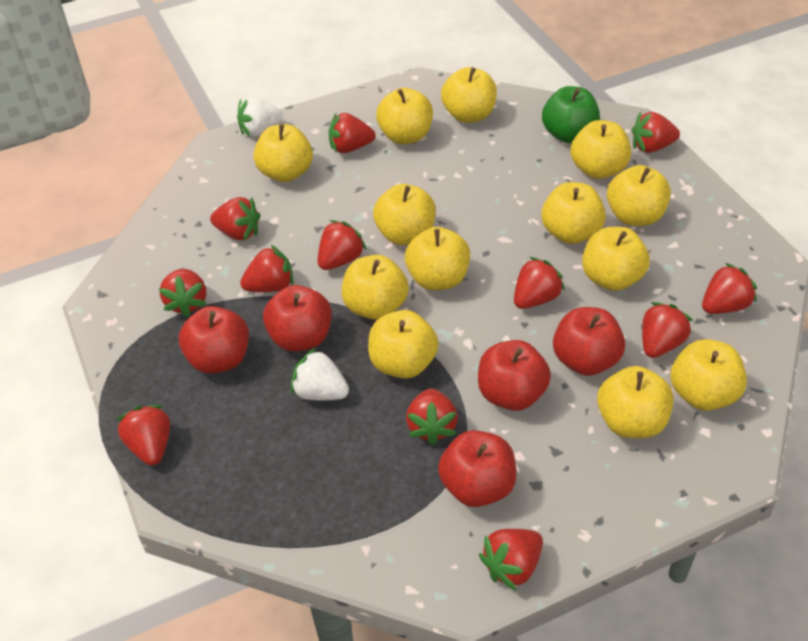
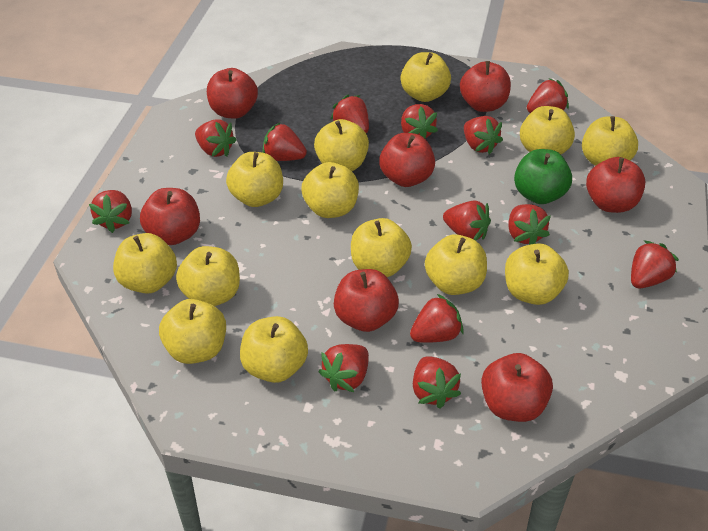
red apple: 5 -> 7
red strawberry: 12 -> 13
white strawberry: 2 -> 0

